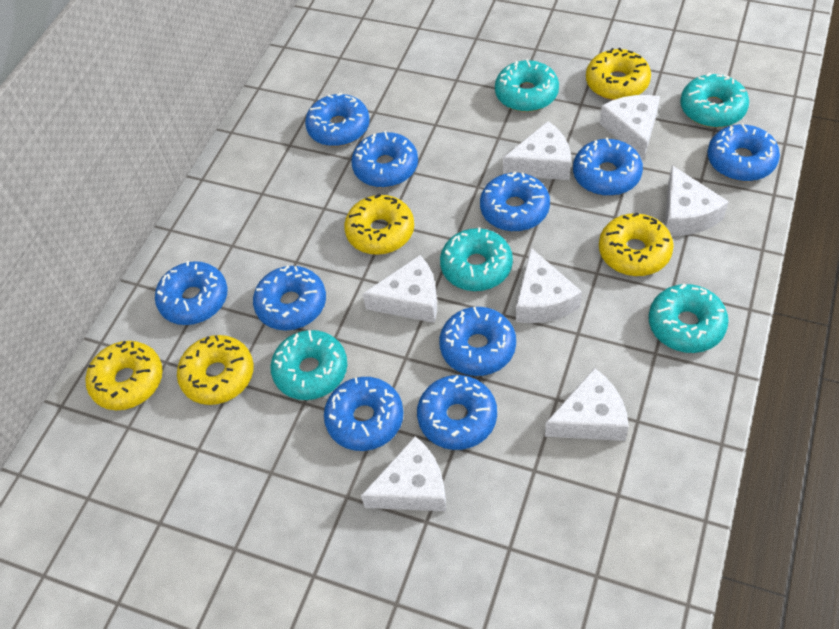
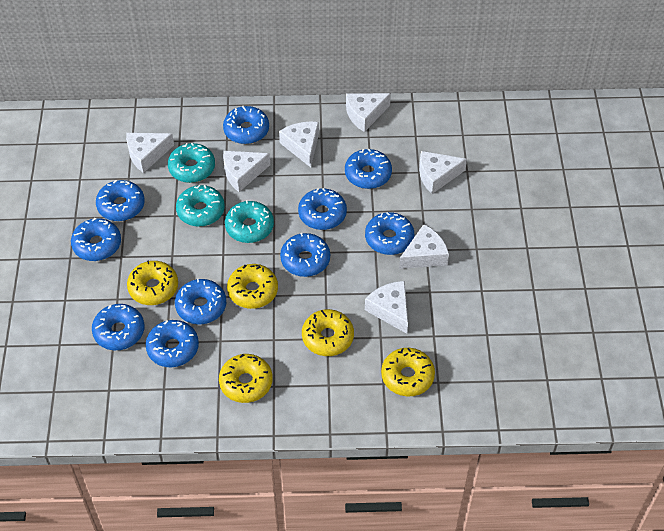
turquoise donut: 5 -> 3

